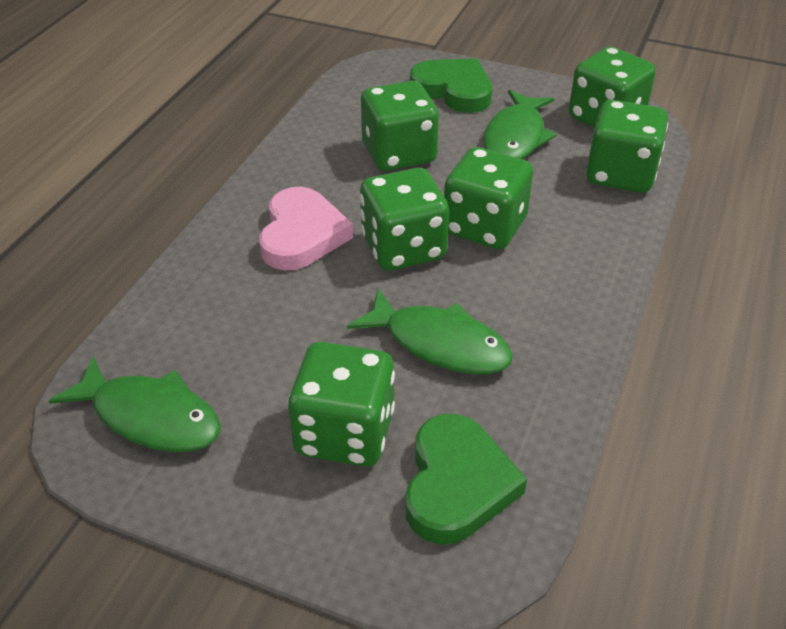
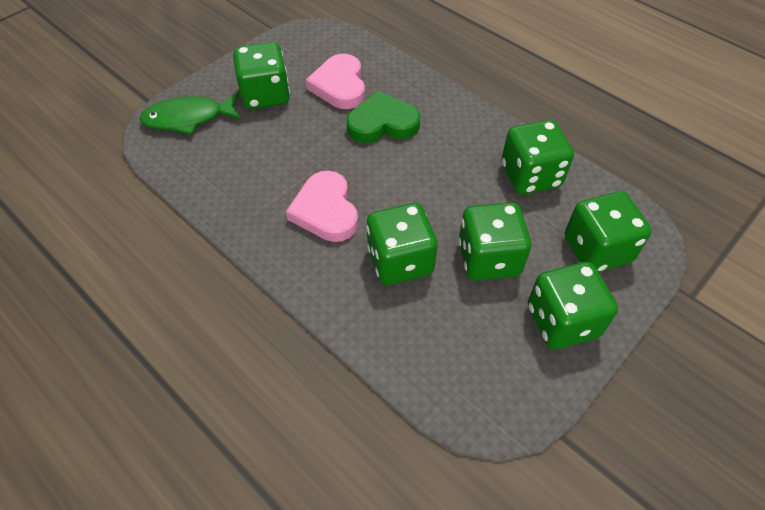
green fish: 3 -> 1
green heart: 2 -> 1
pink heart: 1 -> 2

